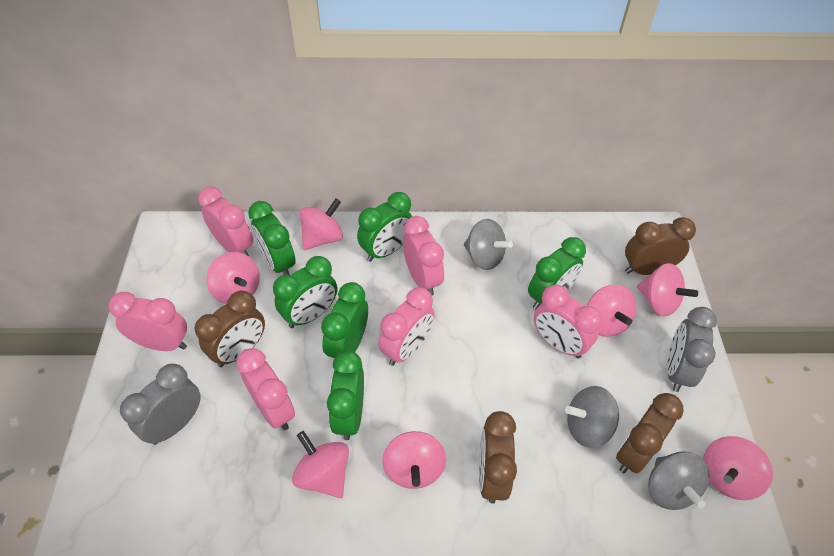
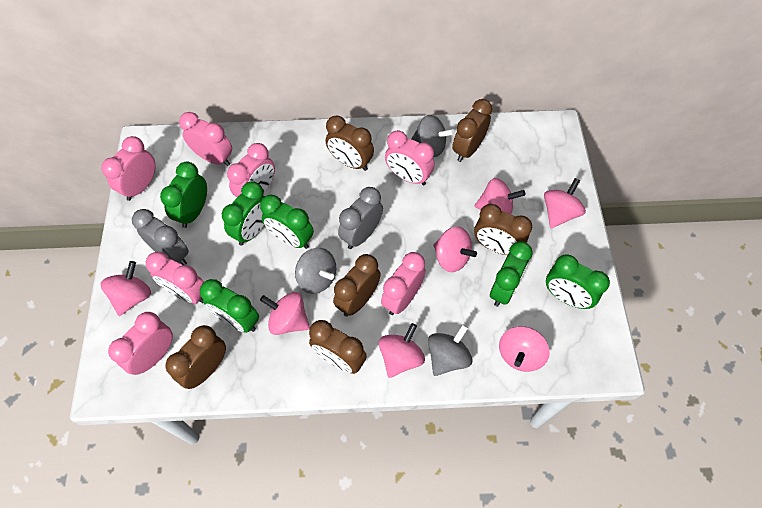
brown clock: 4 -> 6
pink clock: 6 -> 7

